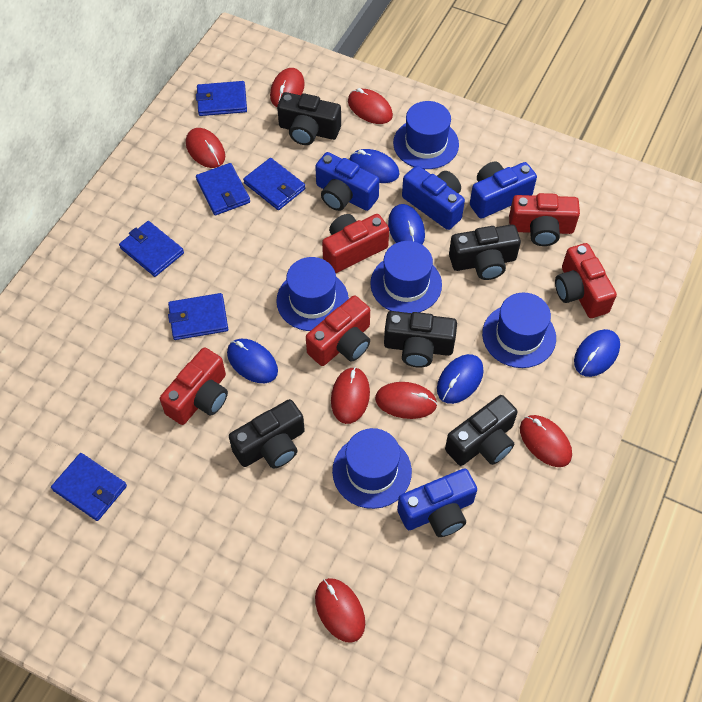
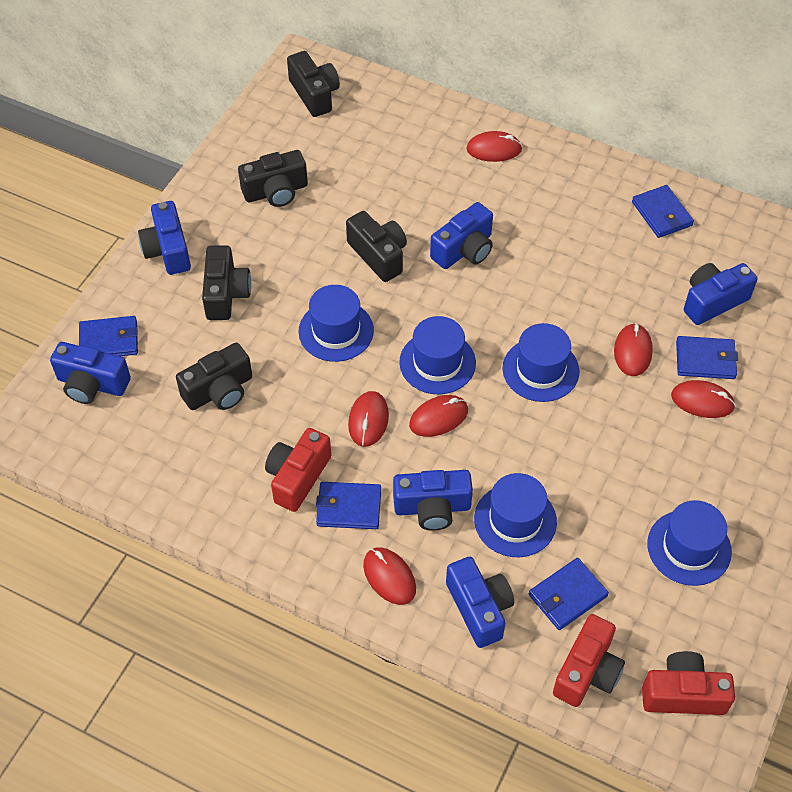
blue camera: 4 -> 6
blue mouse: 5 -> 0
blue wallet: 6 -> 5
red camera: 5 -> 3
red mouse: 7 -> 6

